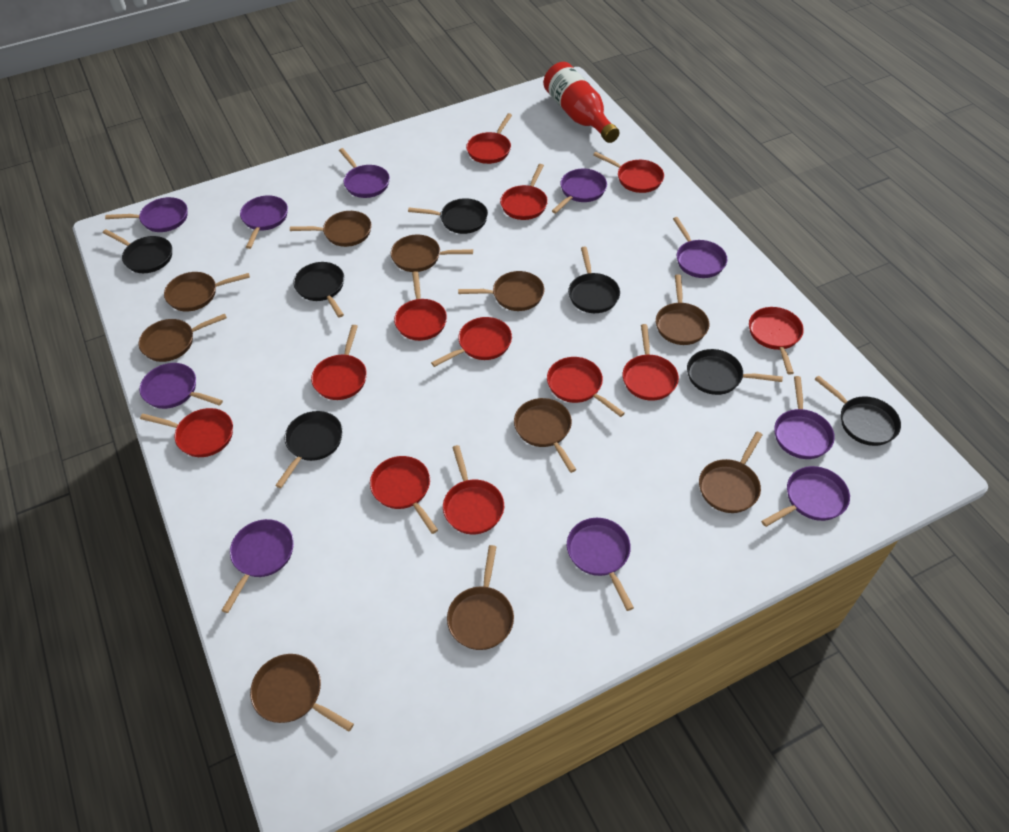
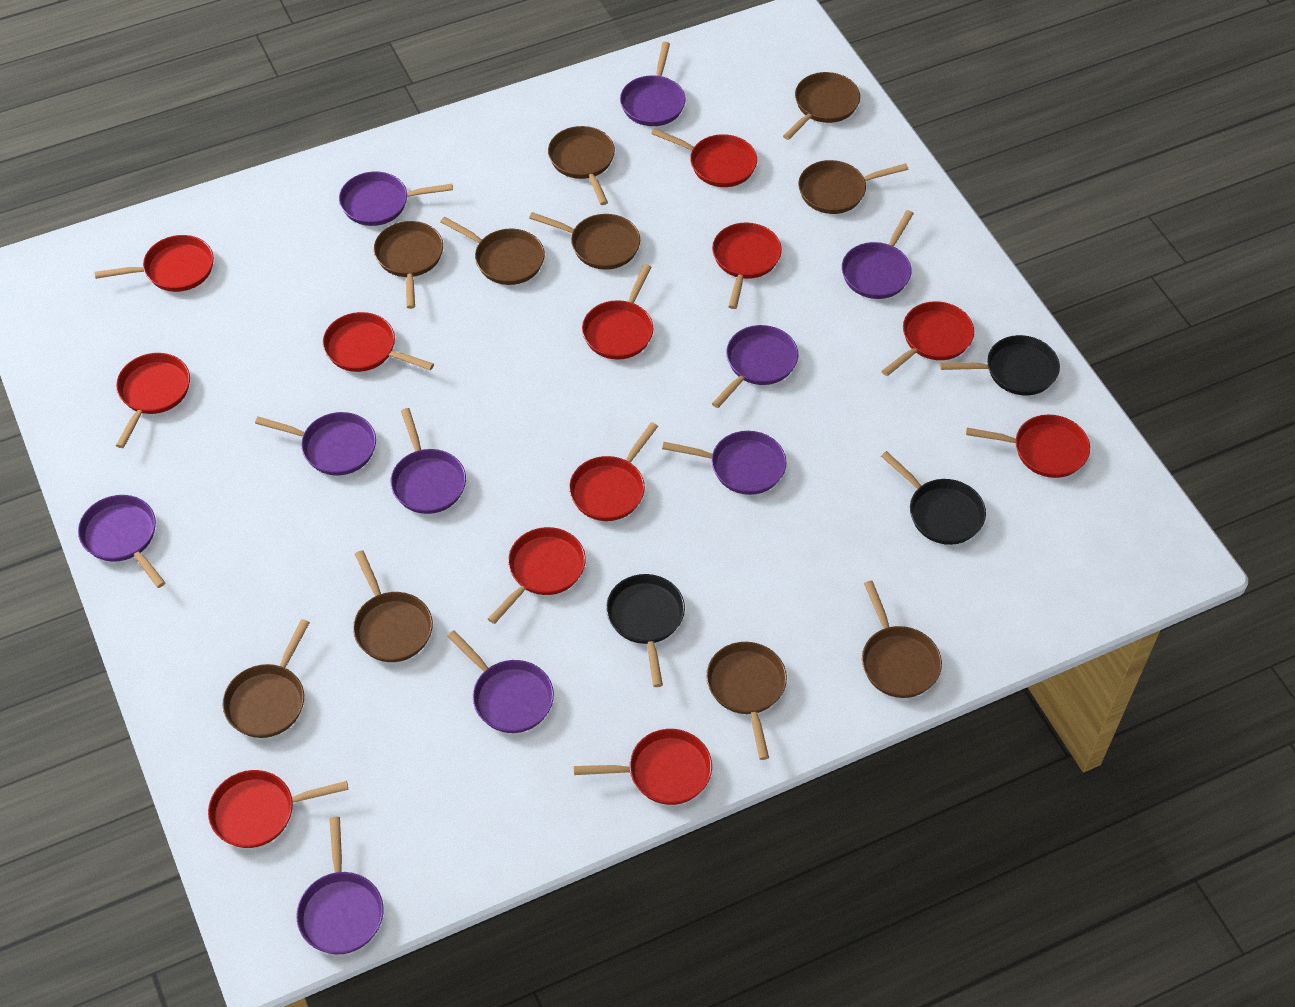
black pan: 7 -> 3
red bottle: 1 -> 0

